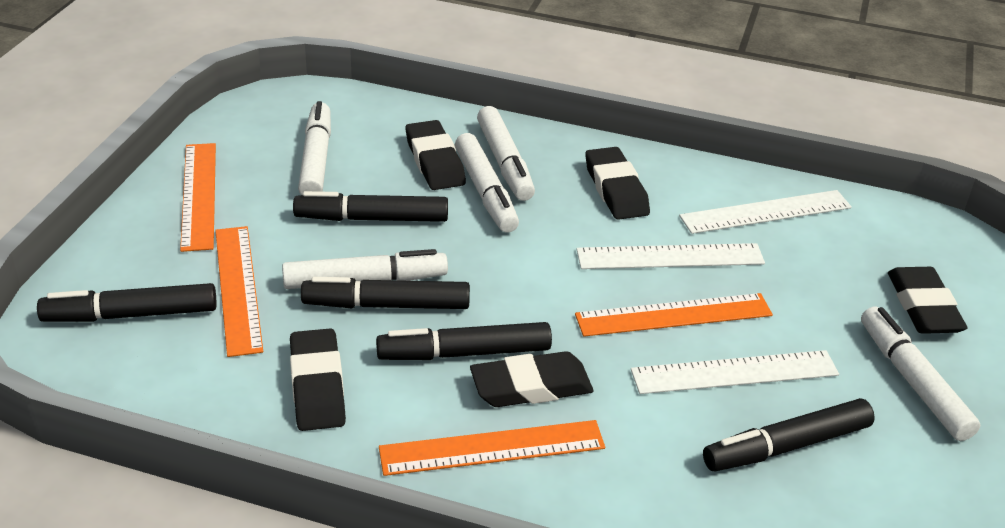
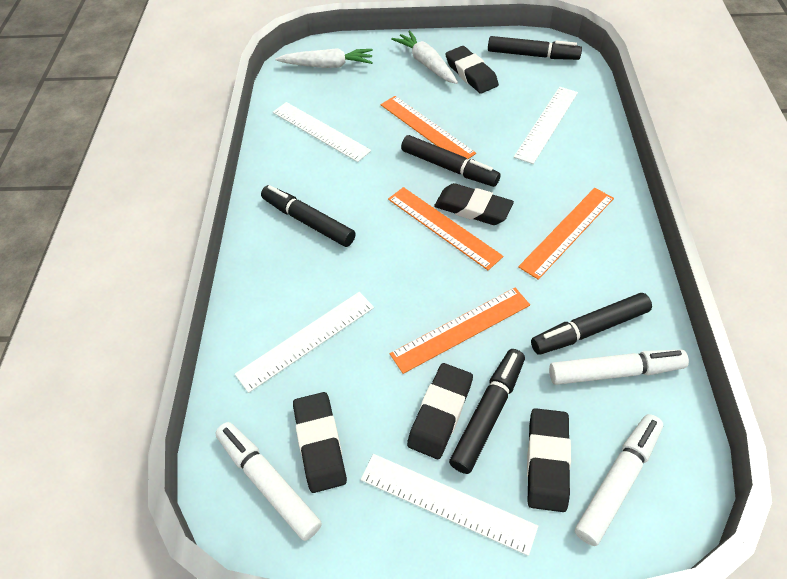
white carrot: 0 -> 2
white marker: 5 -> 3
white ruler: 3 -> 4

